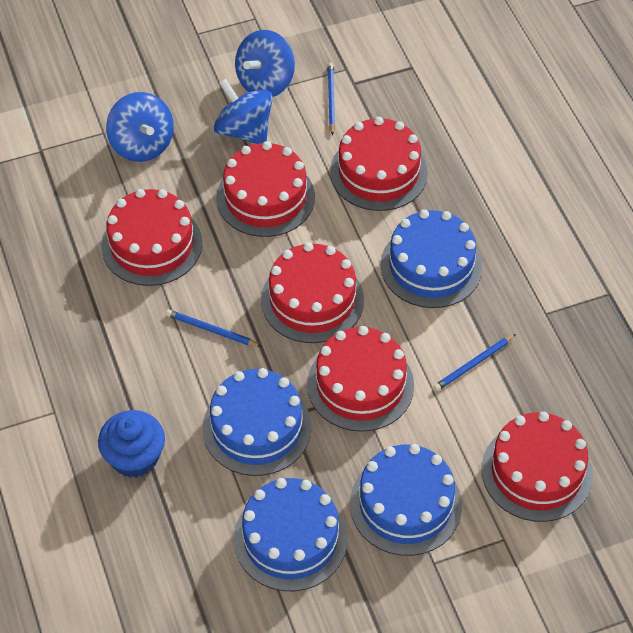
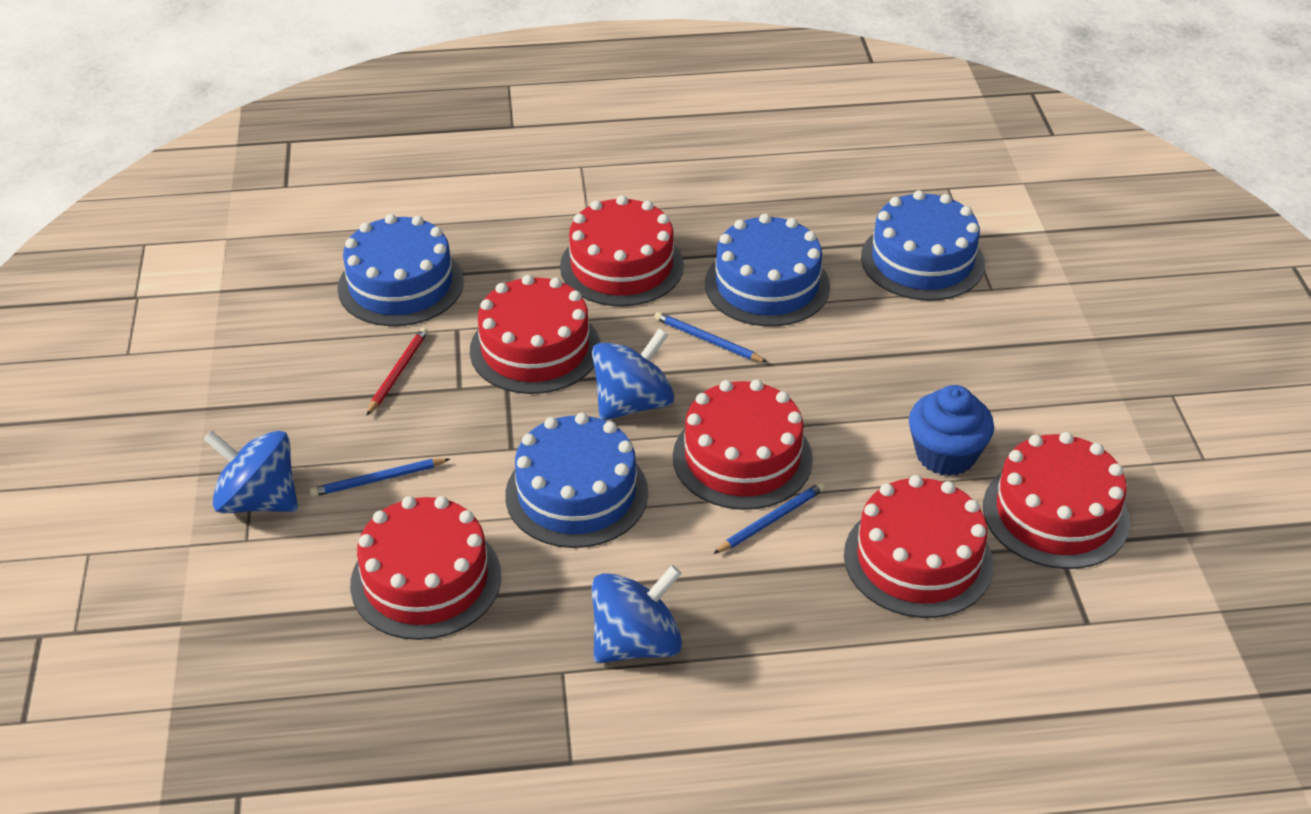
red pencil: 0 -> 1

